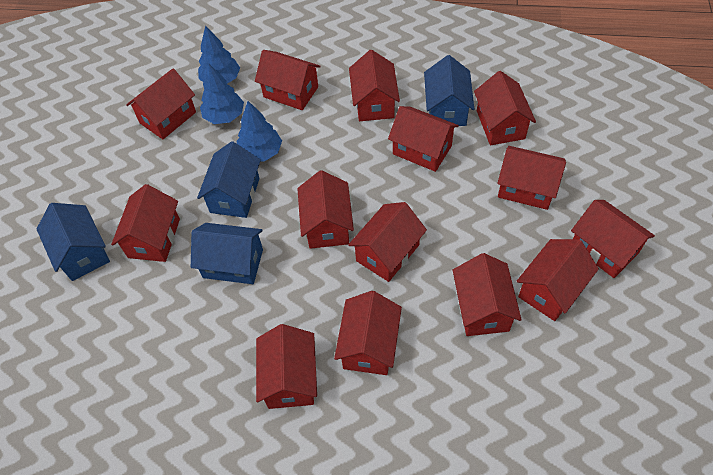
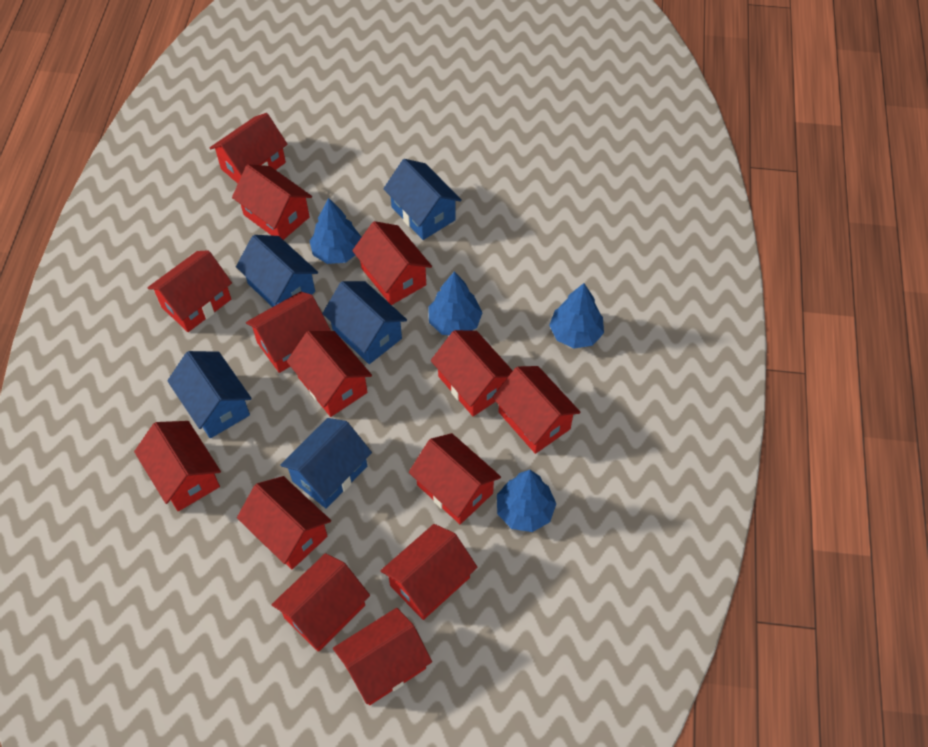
blue house: 4 -> 5
blue tree: 3 -> 4

